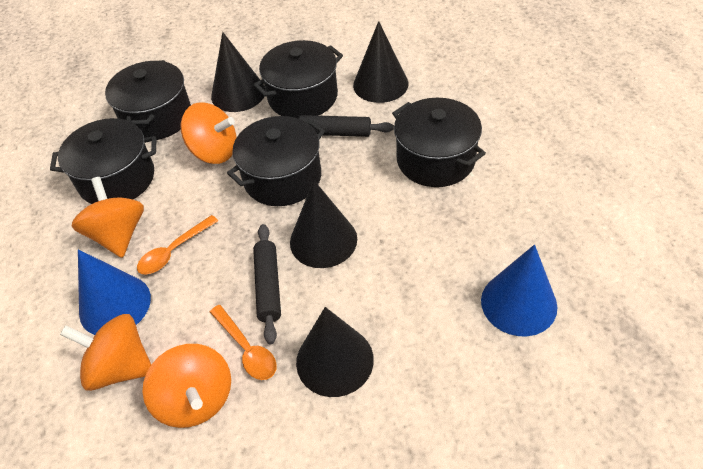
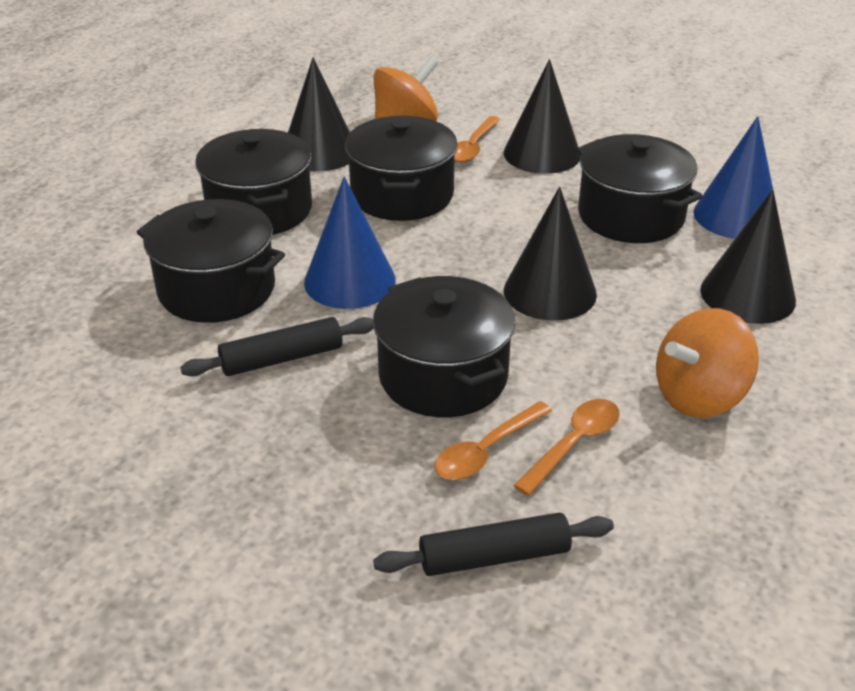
orange spinning top: 4 -> 2
orange spoon: 2 -> 3

